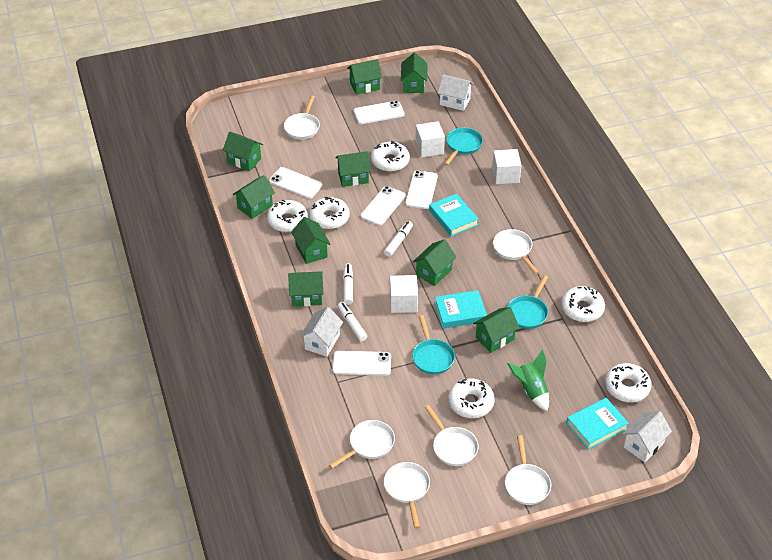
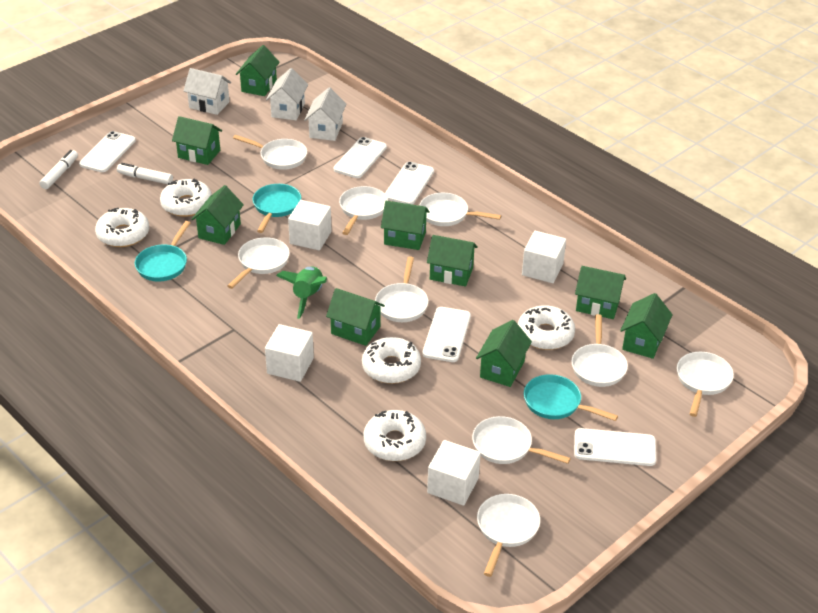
turquoise book: 3 -> 0
white cube: 3 -> 4
white donut: 6 -> 5
white marker: 3 -> 2
white pan: 6 -> 9

